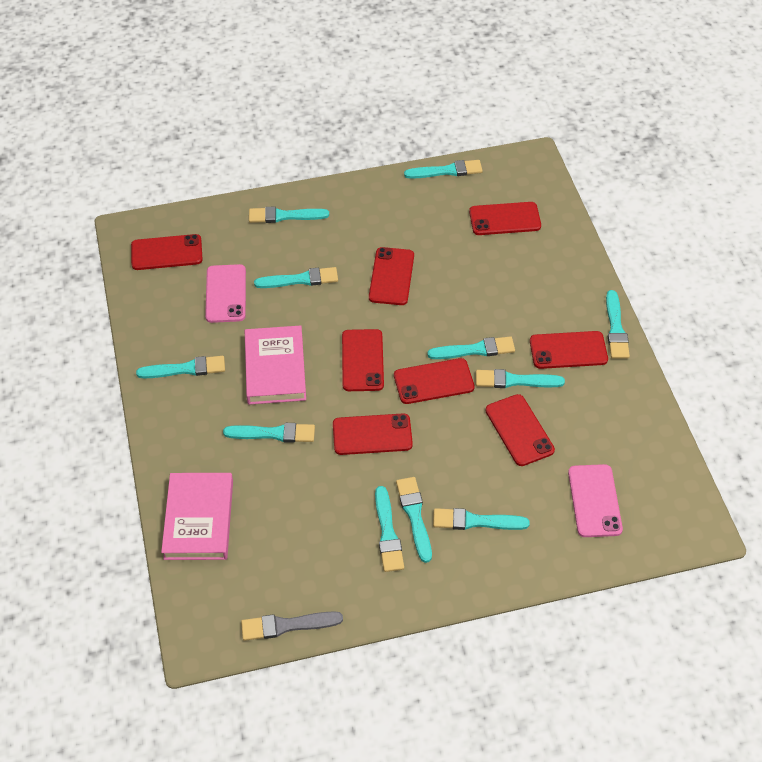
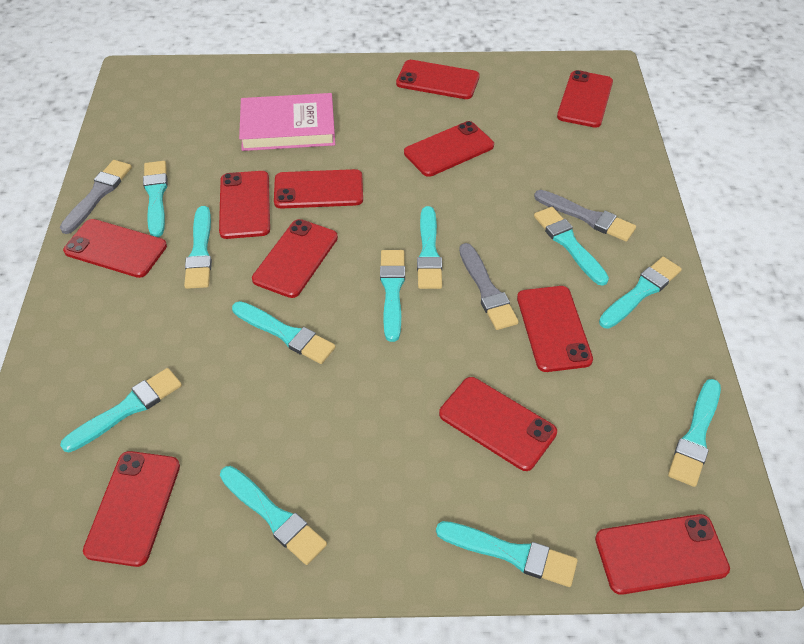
grey brush: 1 -> 3
pink book: 2 -> 1
pink phone: 2 -> 0
red phone: 8 -> 11

